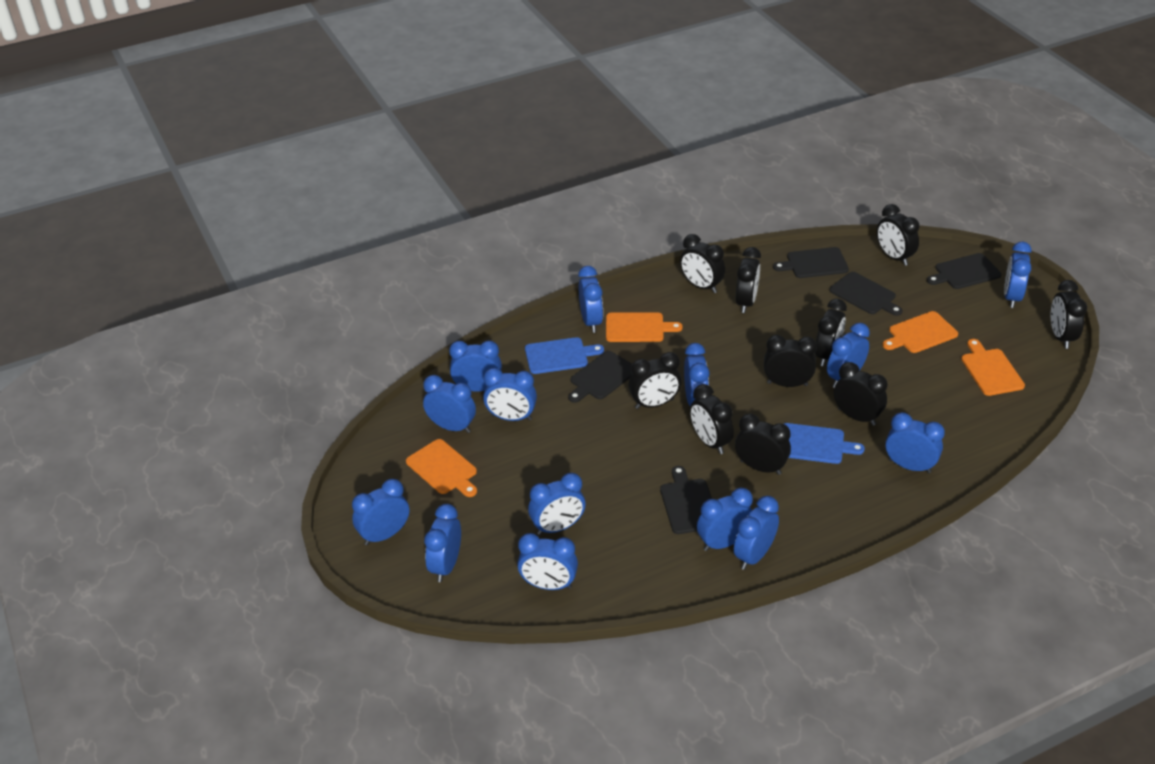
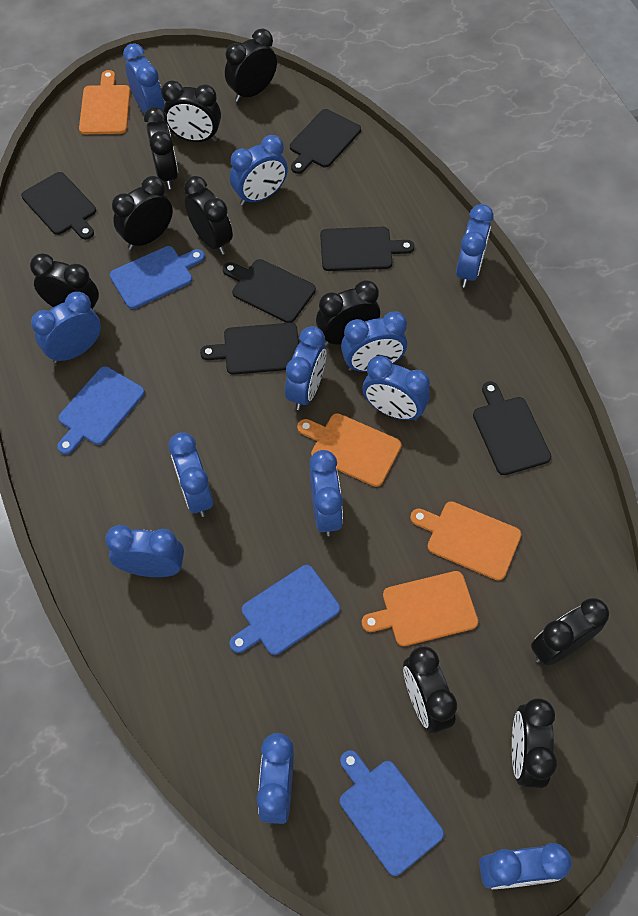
black cutting board: 5 -> 6
blue clock: 14 -> 12
blue cutting board: 2 -> 4

